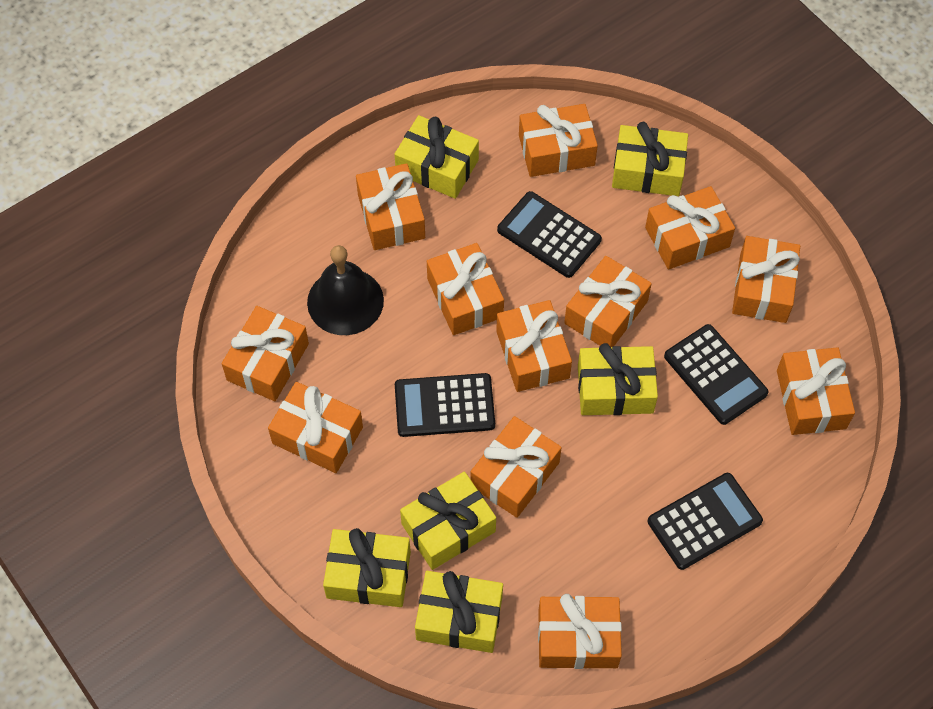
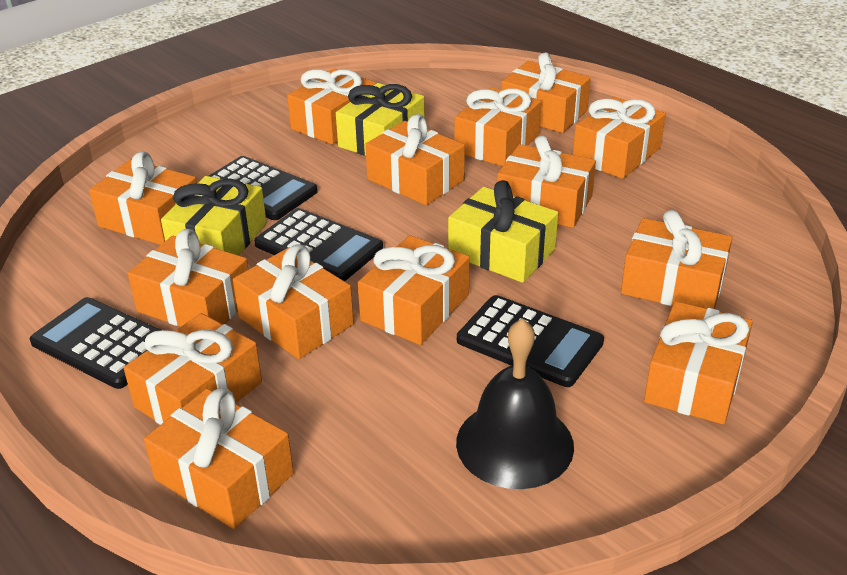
orange gift: 12 -> 14
yellow gift: 6 -> 3

